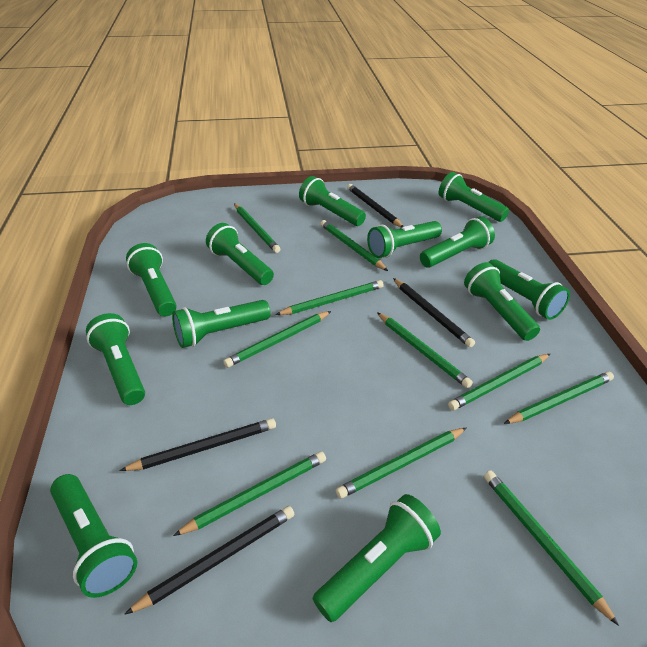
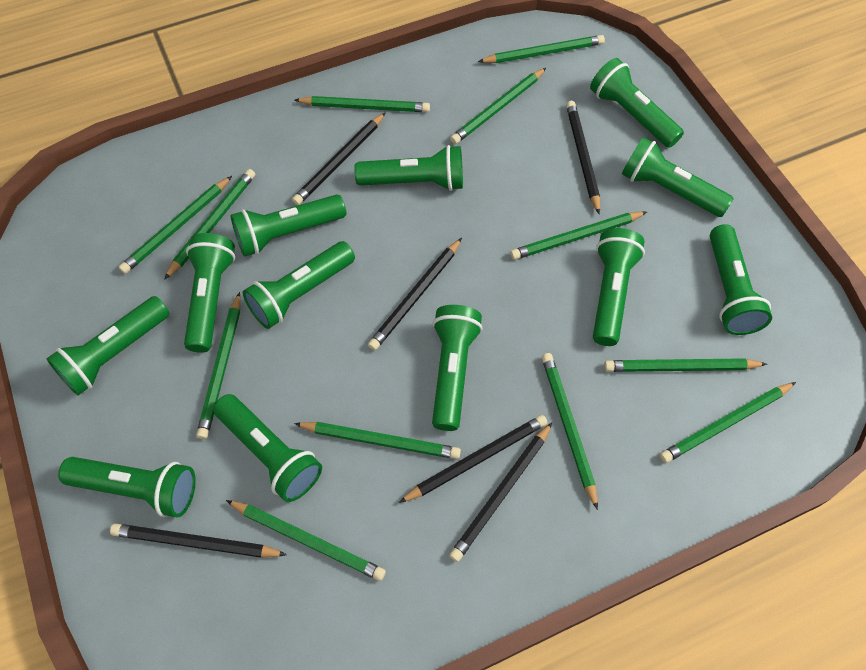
black pencil: 4 -> 6
green pencil: 10 -> 12

